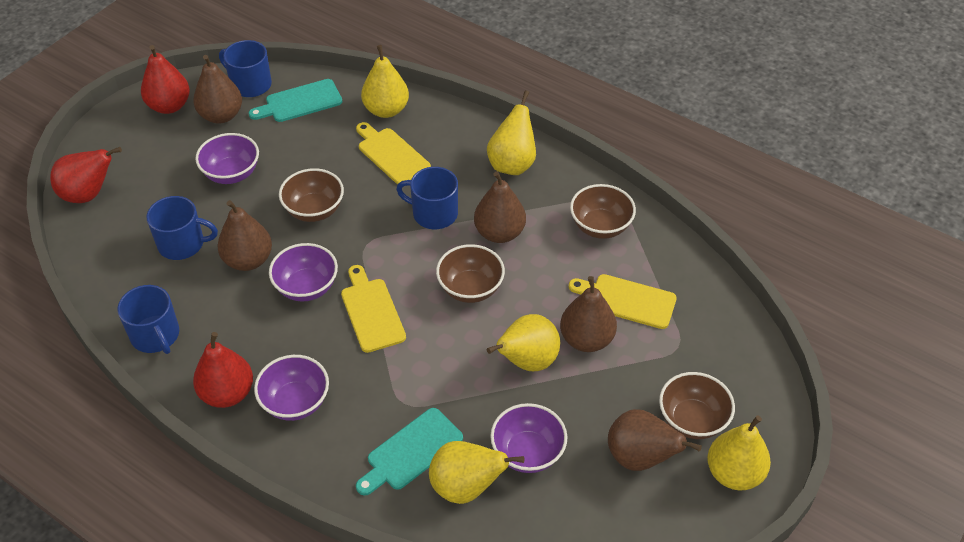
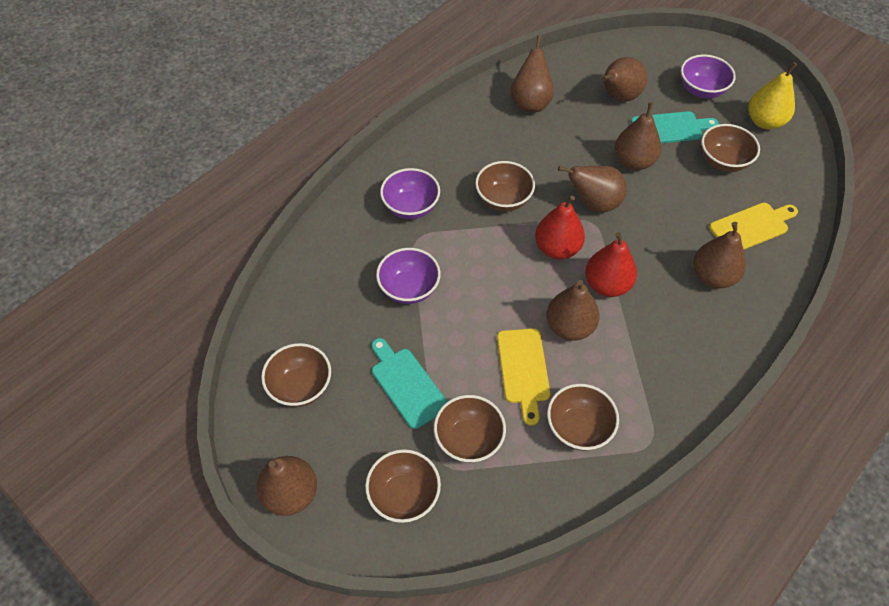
blue mug: 4 -> 0
brown bowl: 4 -> 6
brown pear: 5 -> 7
purple bowl: 4 -> 3
red pear: 3 -> 2
yellow cutting board: 3 -> 2
yellow pear: 5 -> 1

